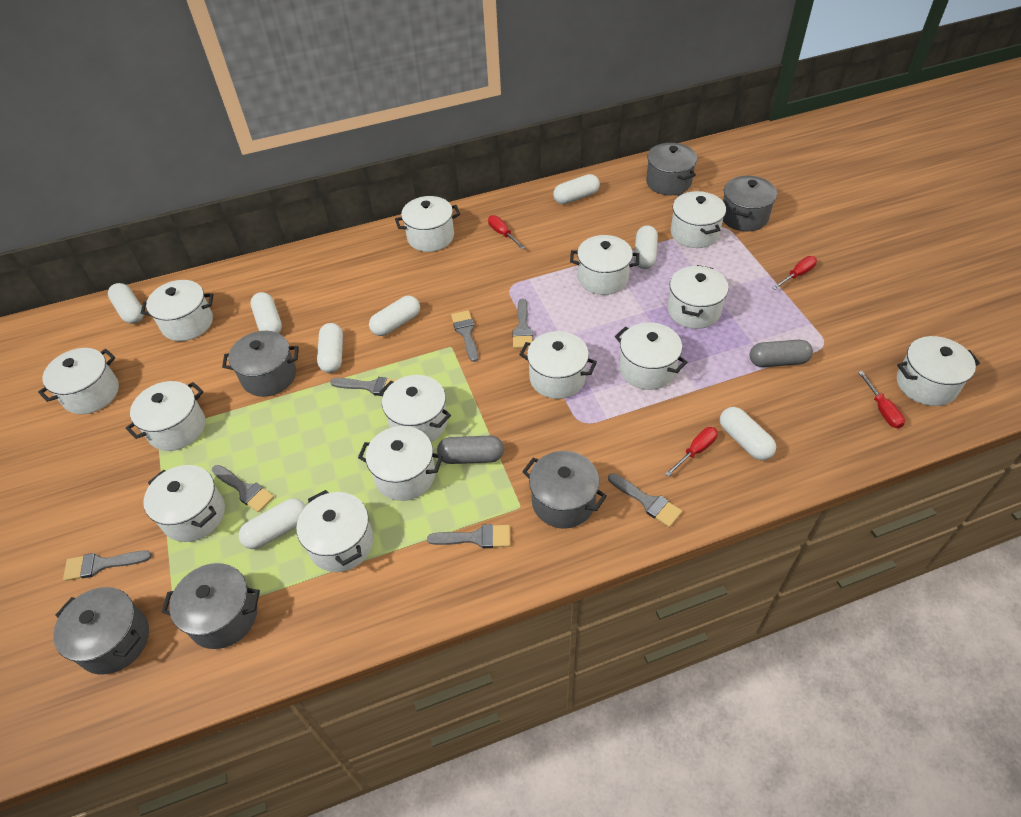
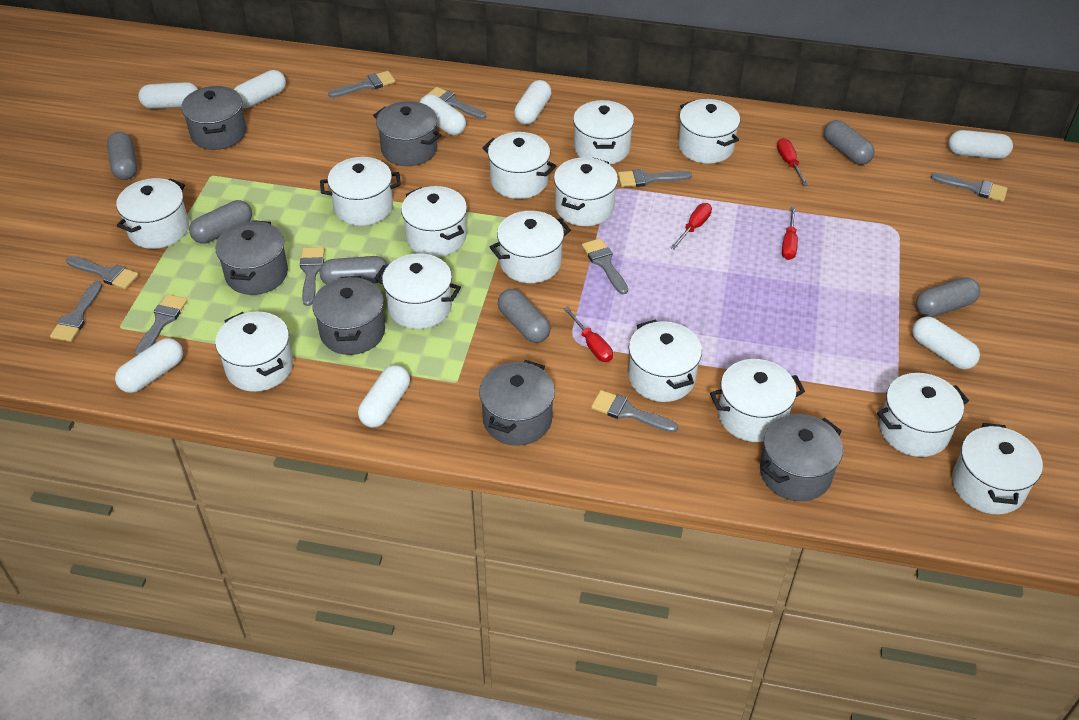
grey brush: 7 -> 10
grey capsule: 2 -> 6

